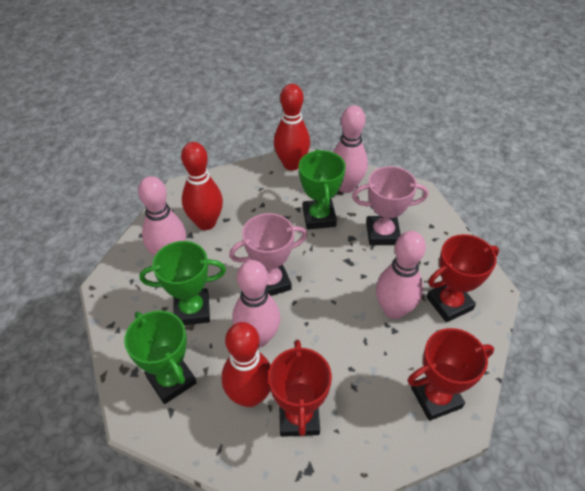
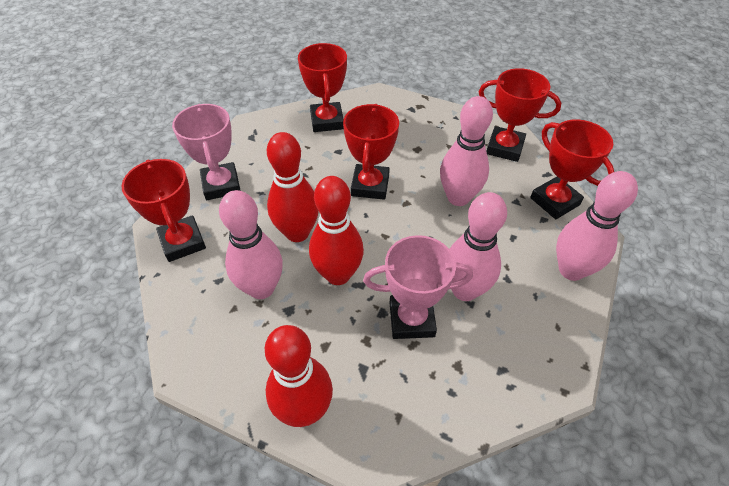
green trophy: 3 -> 0
red trophy: 3 -> 5

